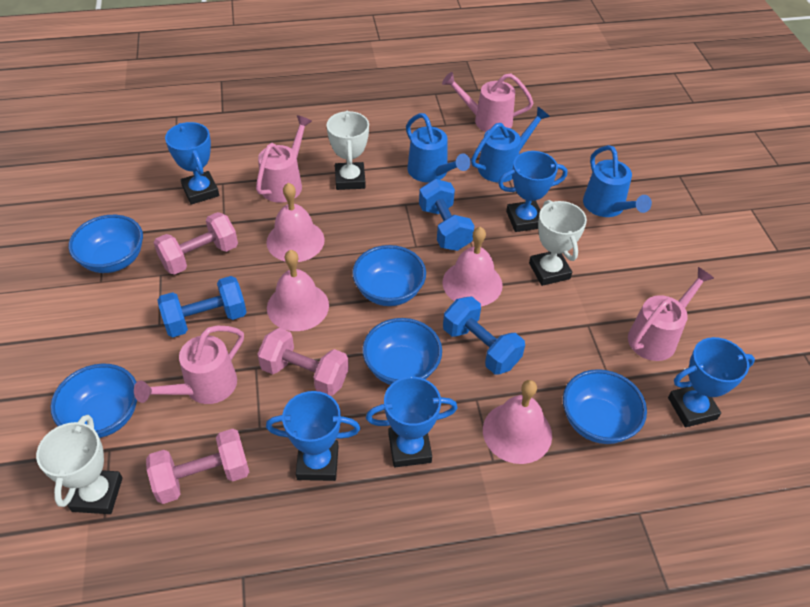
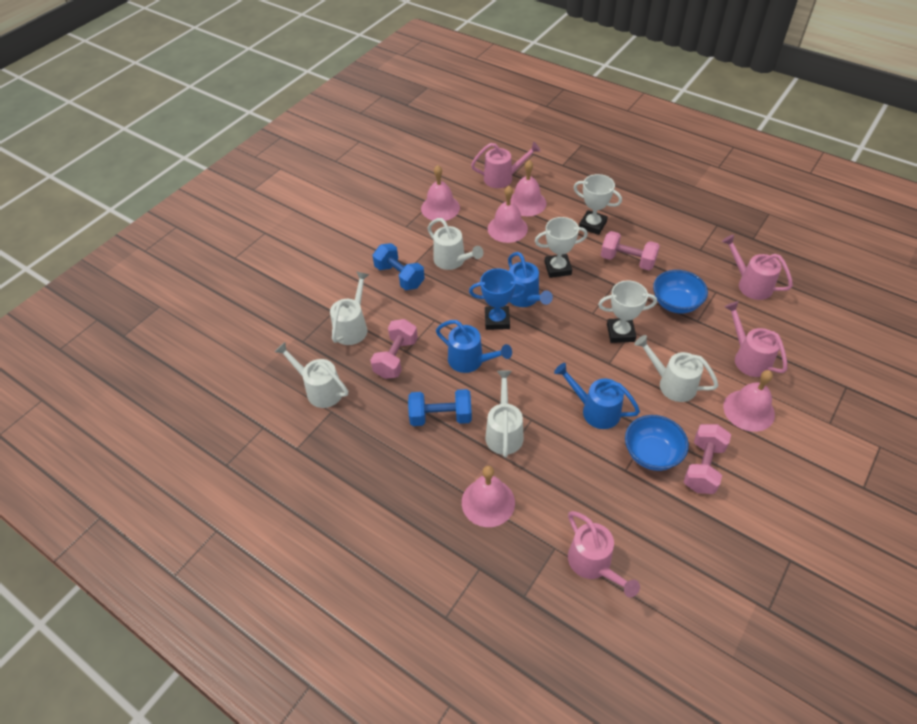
blue bowl: 5 -> 2
blue dumbbell: 3 -> 2
blue trophy: 5 -> 1
pink bell: 4 -> 5
white watering can: 0 -> 5

